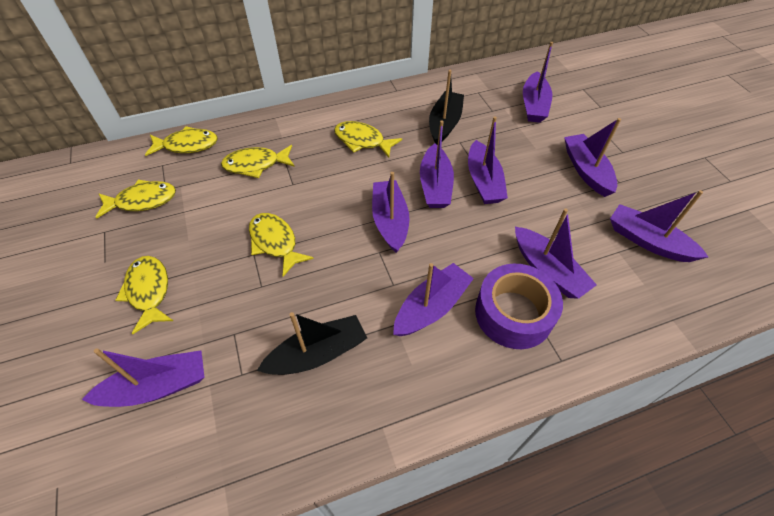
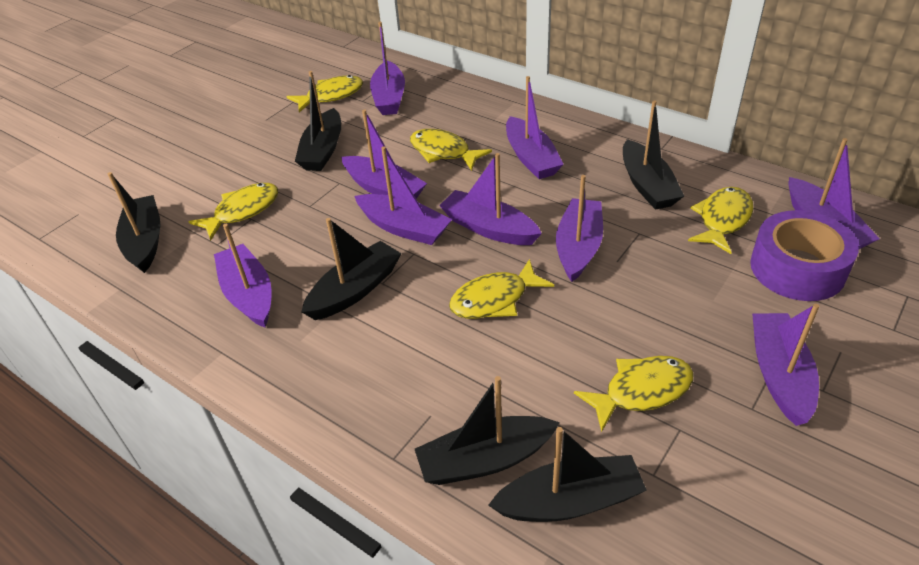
black boat: 2 -> 6

